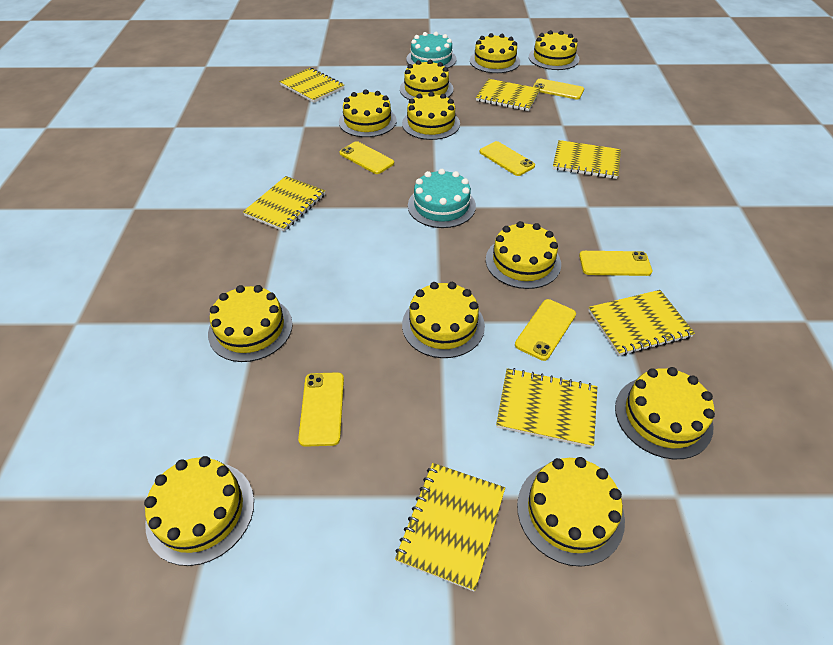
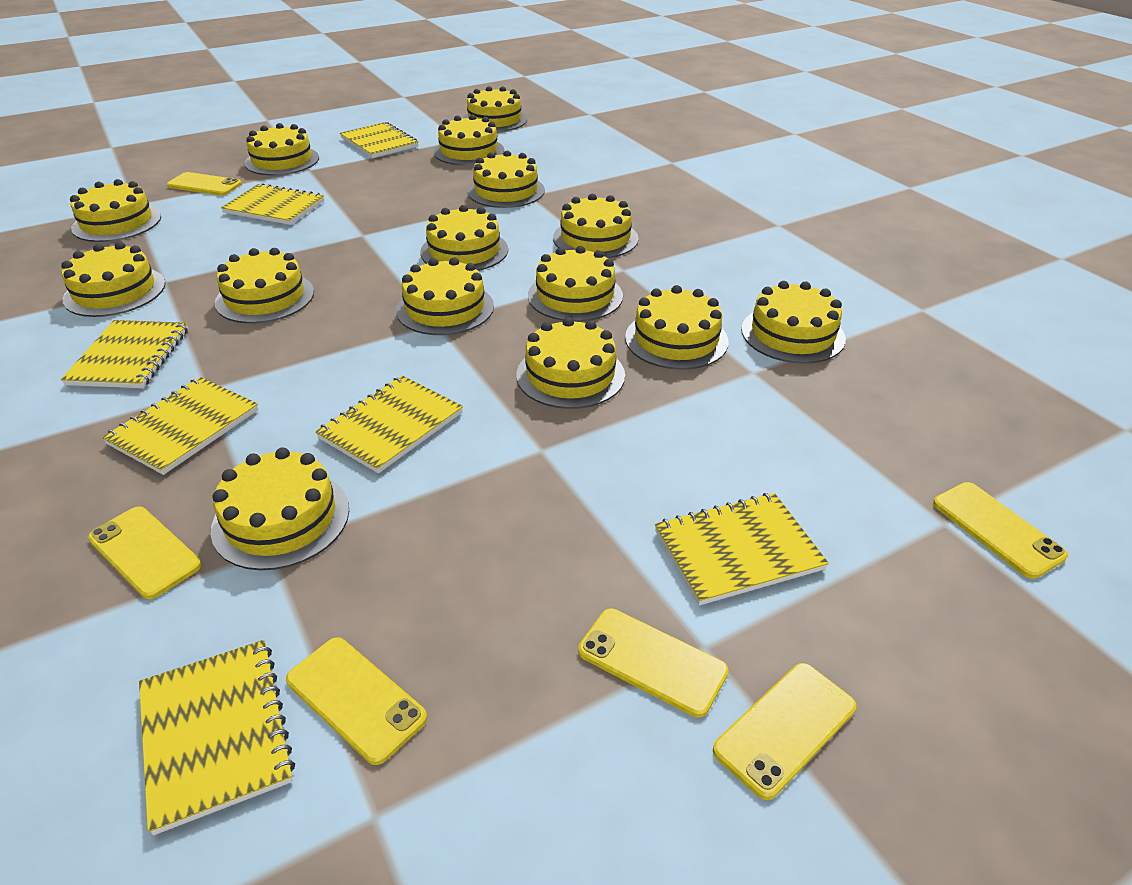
turquoise cake: 2 -> 0
yellow cake: 11 -> 15

